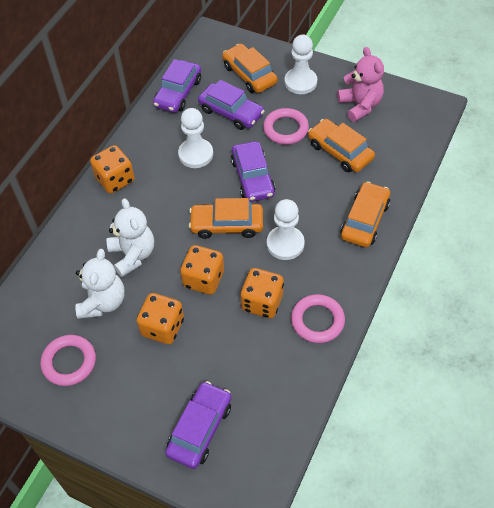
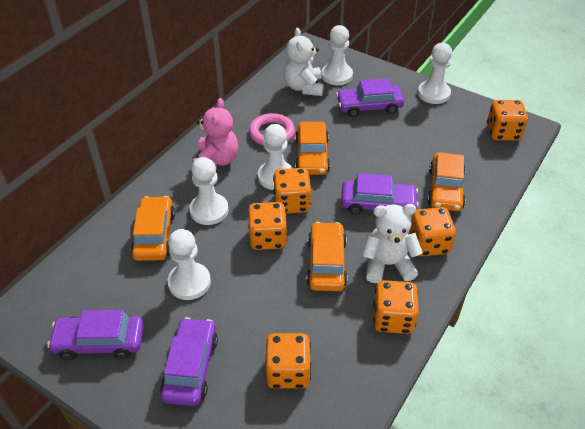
orange dice: 4 -> 6
pink ring: 3 -> 1
white pawn: 3 -> 5

